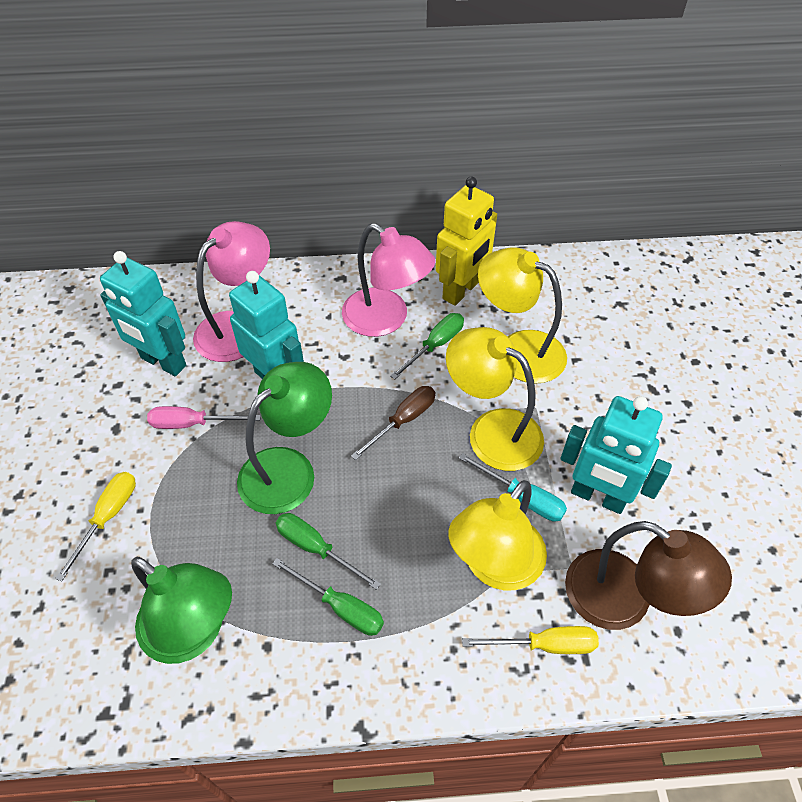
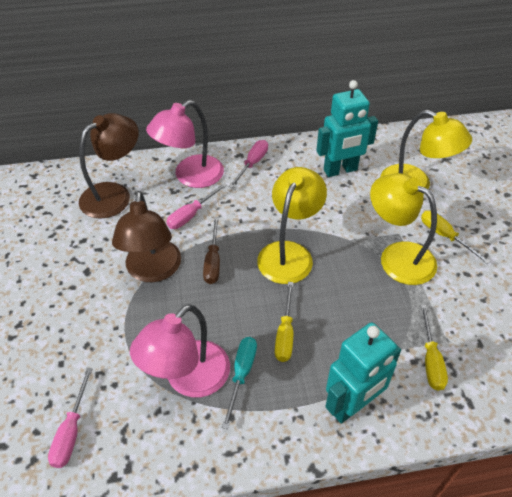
brown lamp: 1 -> 2
green lamp: 2 -> 0
green screwdriver: 3 -> 0
pink screwdriver: 1 -> 3
turquoise robot: 3 -> 2
yellow robot: 1 -> 0
yellow screwdriver: 2 -> 3

